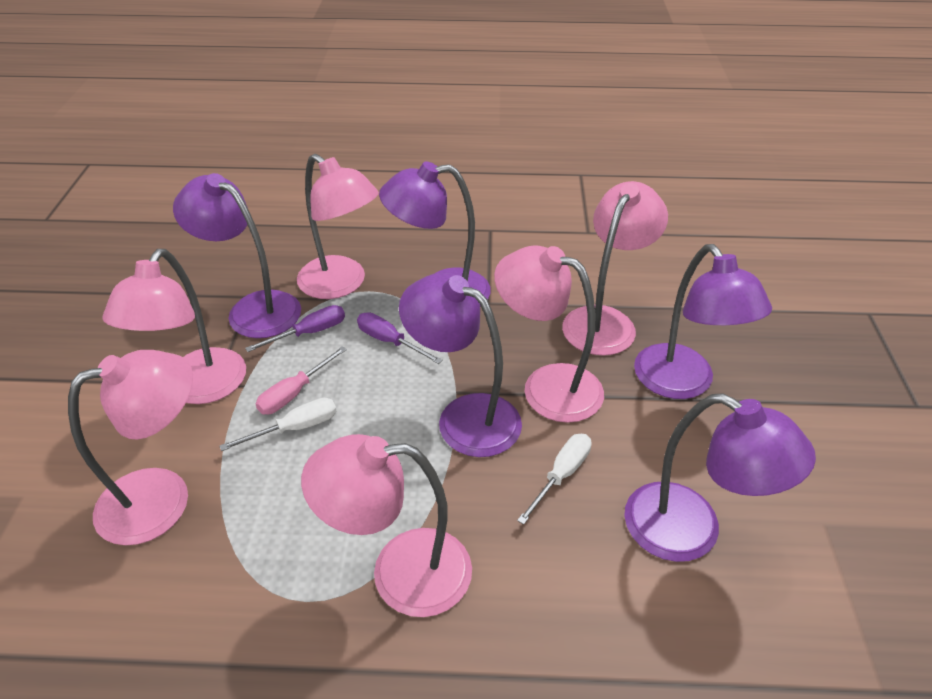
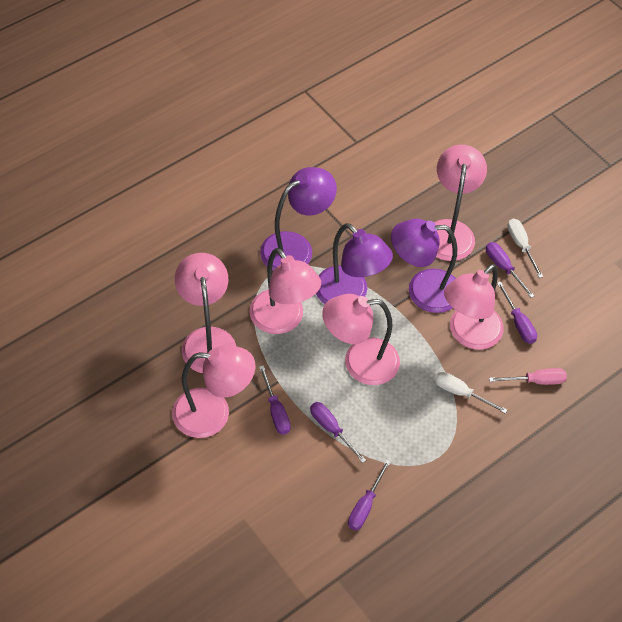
purple lamp: 5 -> 3
purple screwdriver: 2 -> 5

